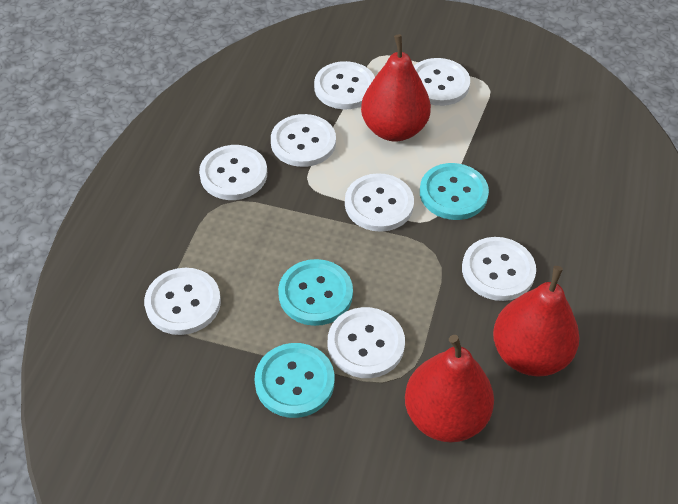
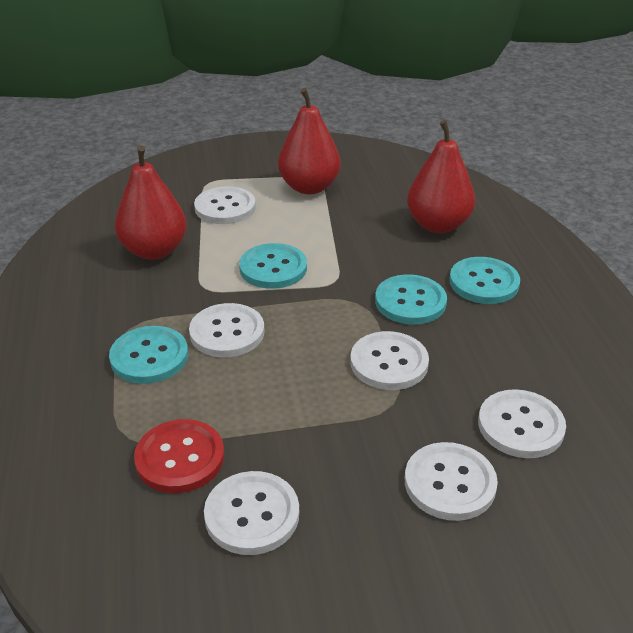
red button: 0 -> 1
turquoise button: 3 -> 4
white button: 8 -> 6

